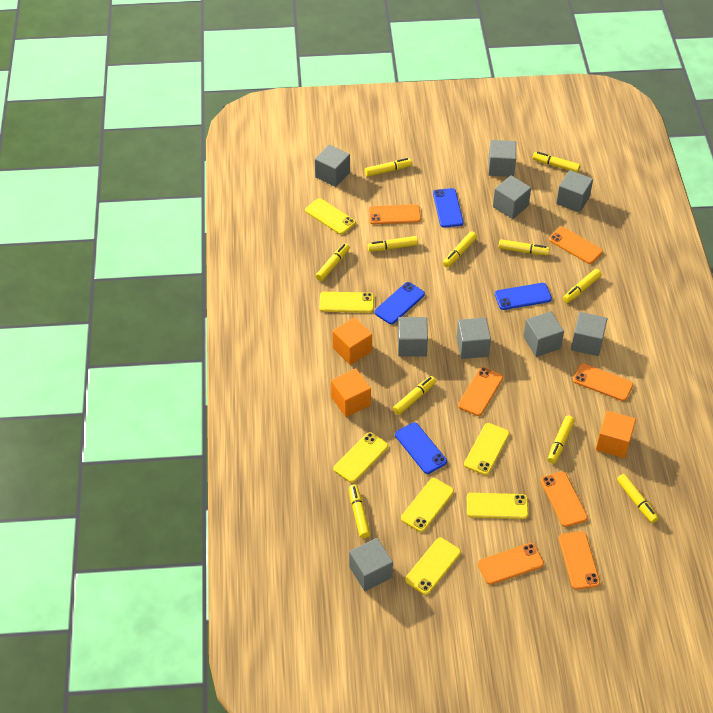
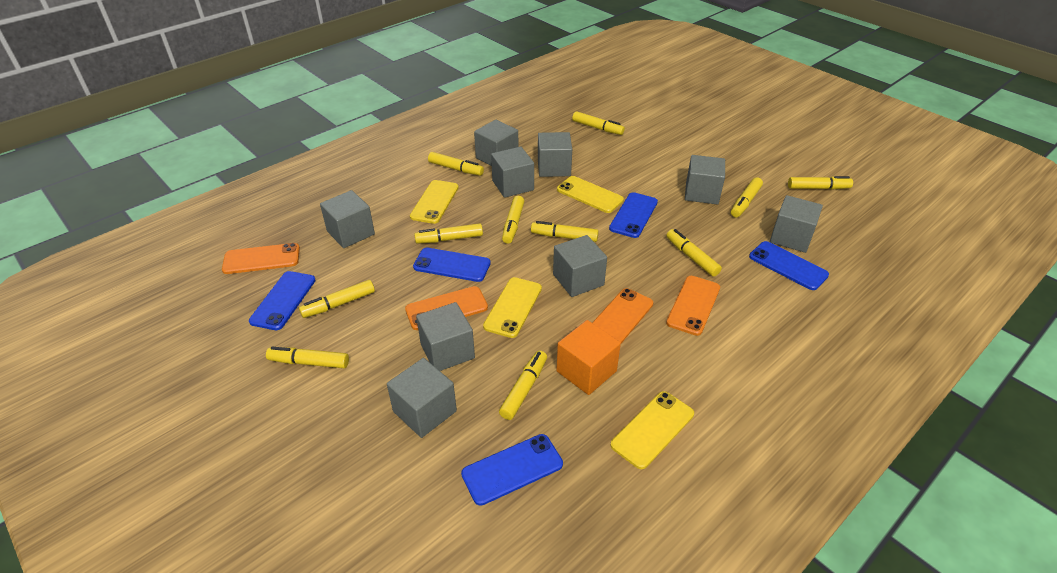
blue phone: 4 -> 5
orange cube: 3 -> 1
orange phone: 7 -> 4
yellow phone: 7 -> 4

